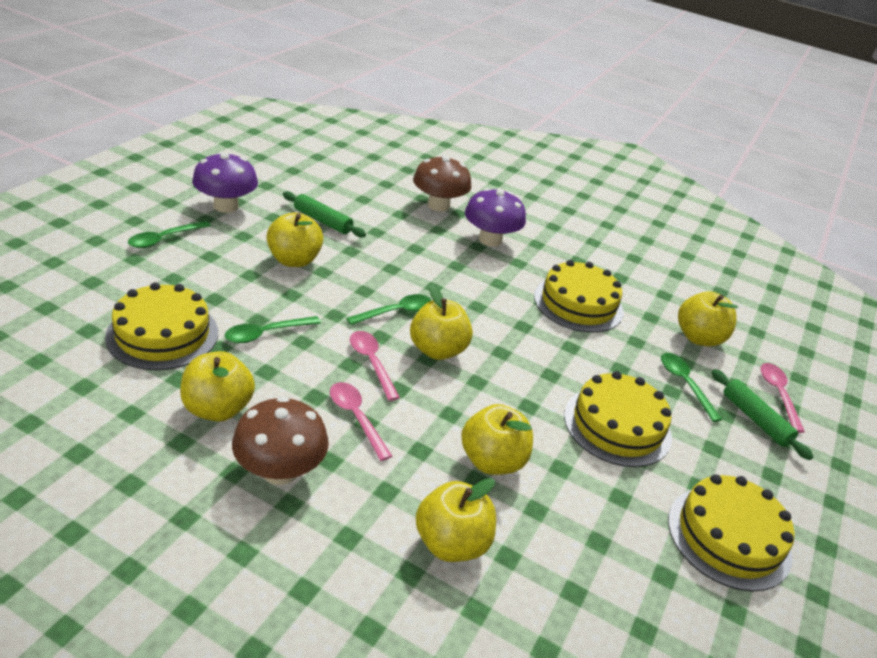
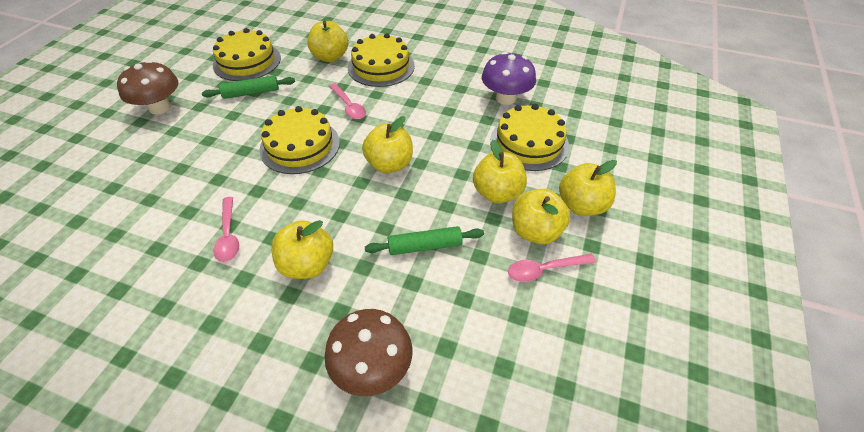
green spoon: 4 -> 0
purple mushroom: 2 -> 1

